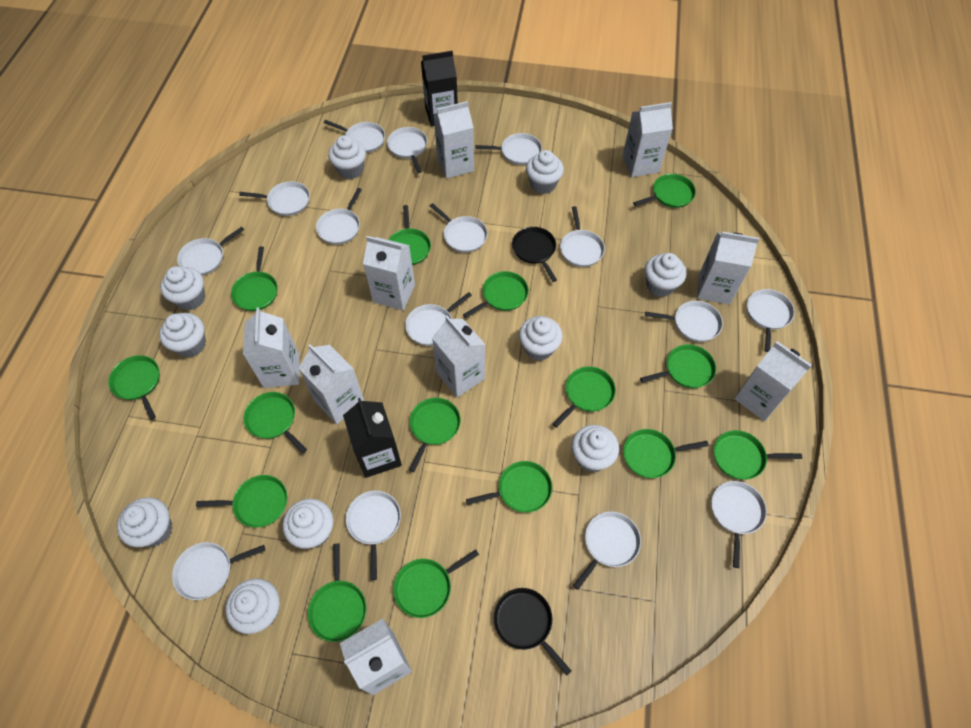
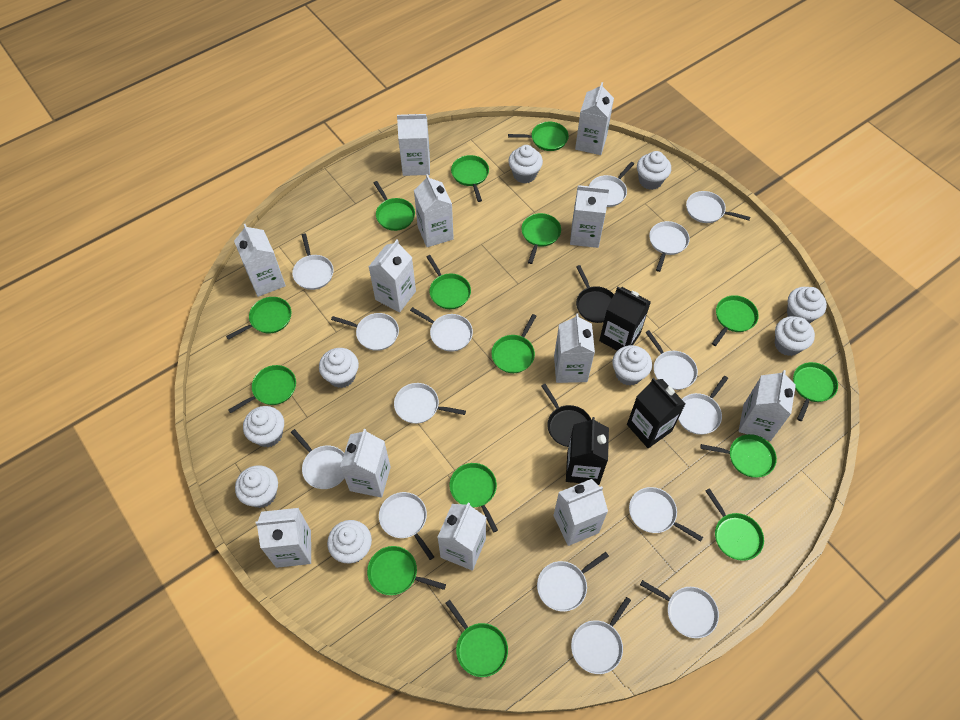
black carton: 2 -> 3
white carton: 9 -> 12
white cupcake: 10 -> 9

